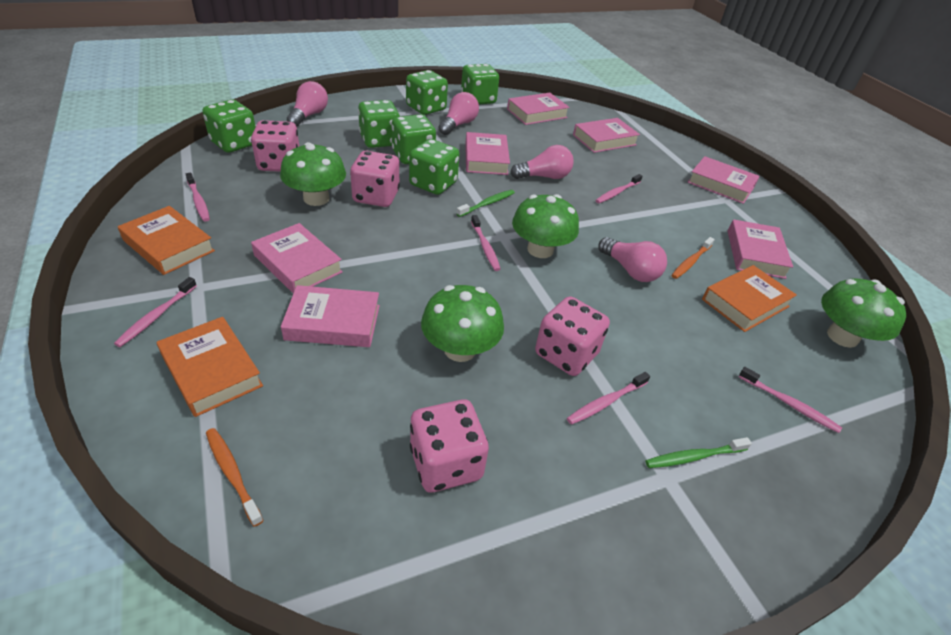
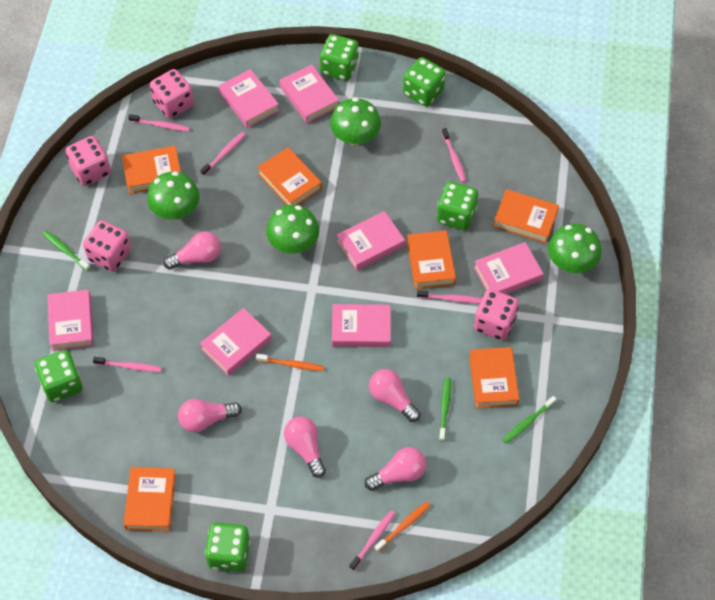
green dice: 6 -> 5
green toothbrush: 2 -> 3
orange book: 3 -> 6
pink light bulb: 4 -> 5

